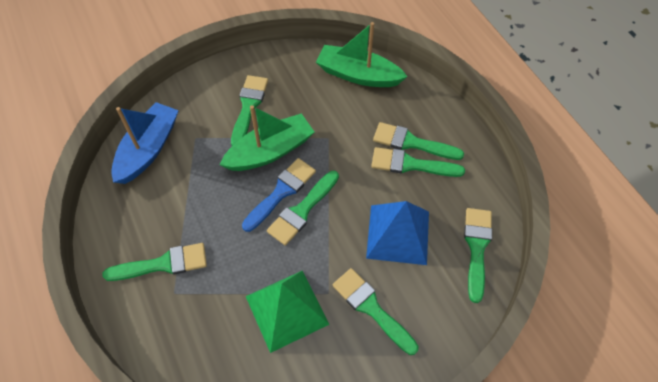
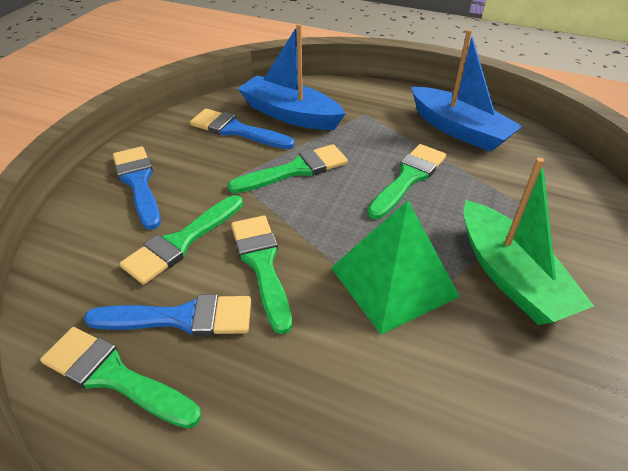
blue boat: 1 -> 2
blue brush: 1 -> 3
blue pyramid: 1 -> 0
green boat: 2 -> 1
green brush: 7 -> 5

